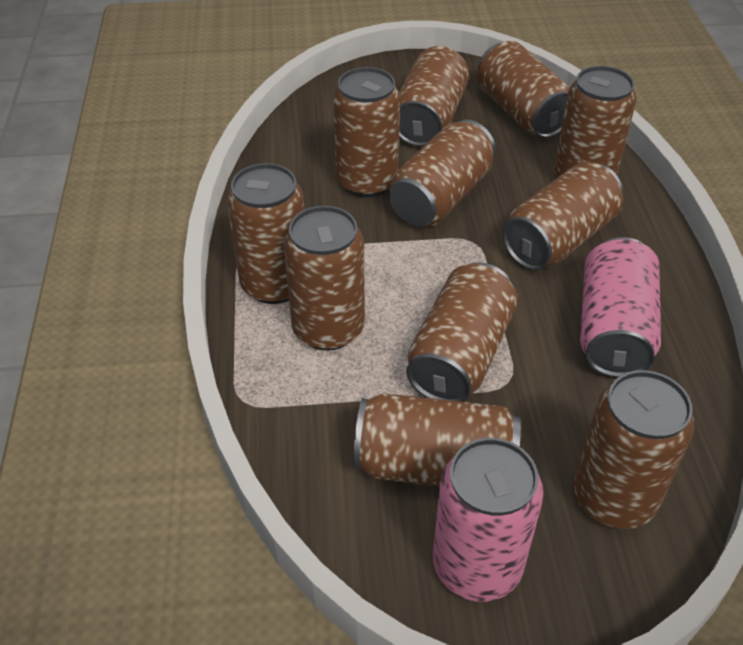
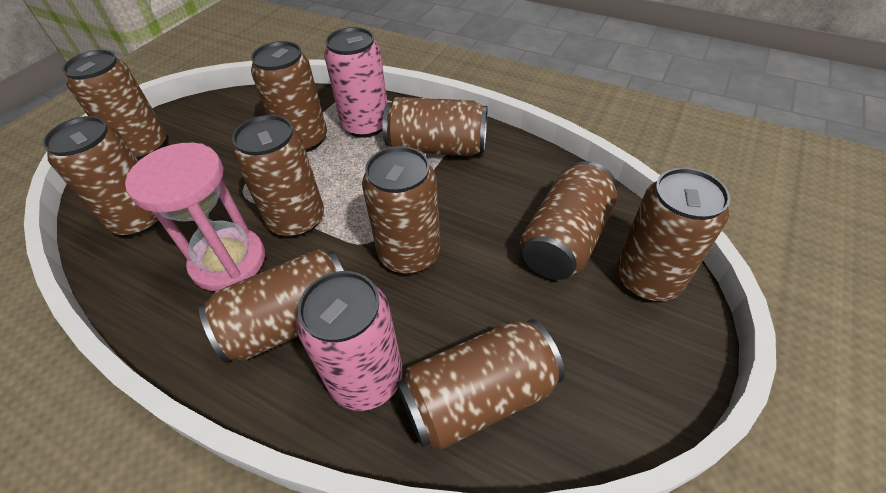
brown can: 11 -> 10
pink hourglass: 0 -> 1

